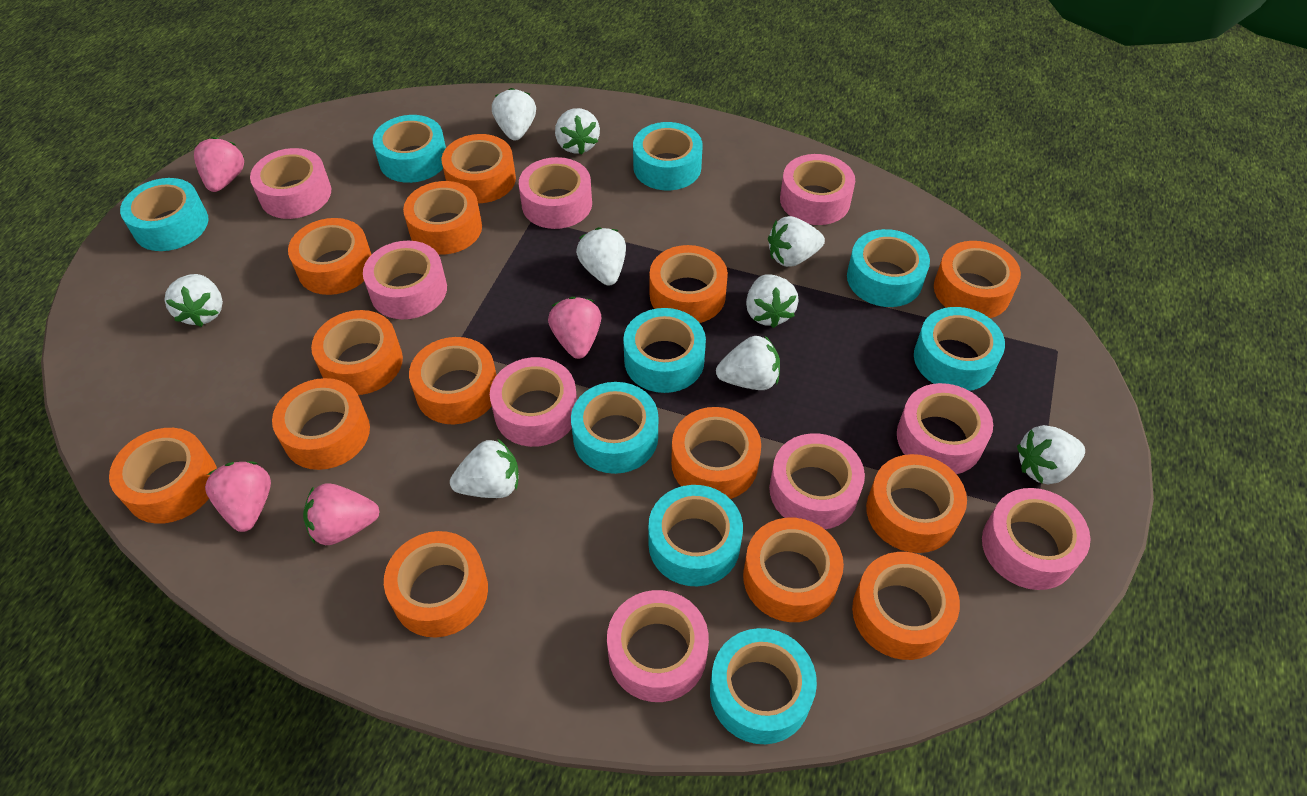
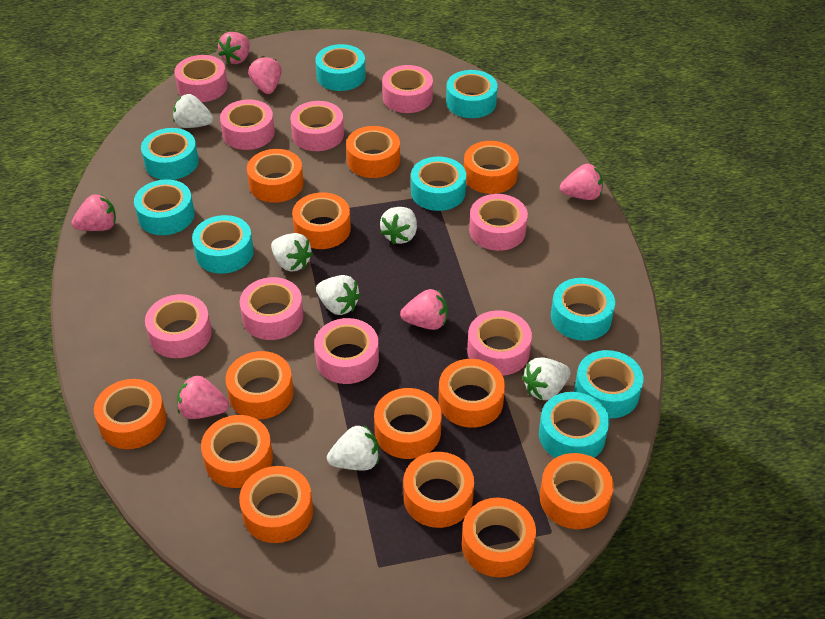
orange tape: 14 -> 13
pink strawberry: 4 -> 6
white strawberry: 9 -> 6

